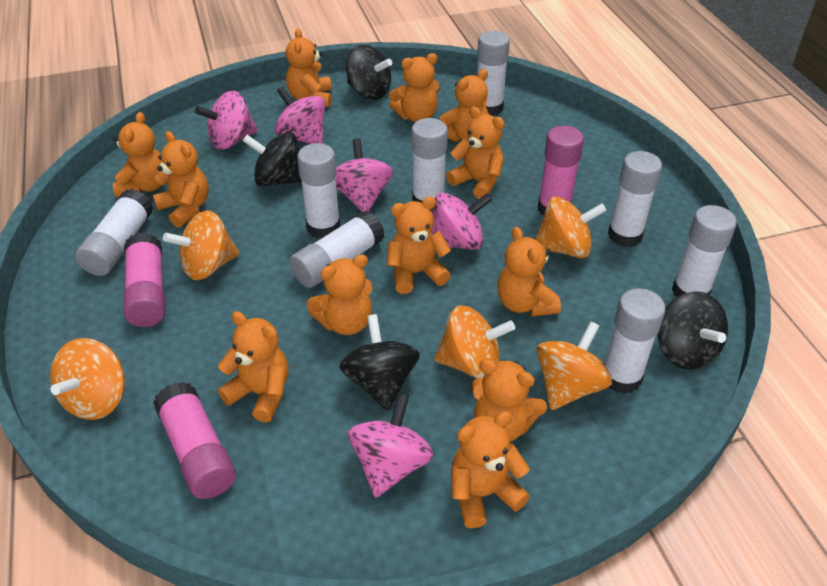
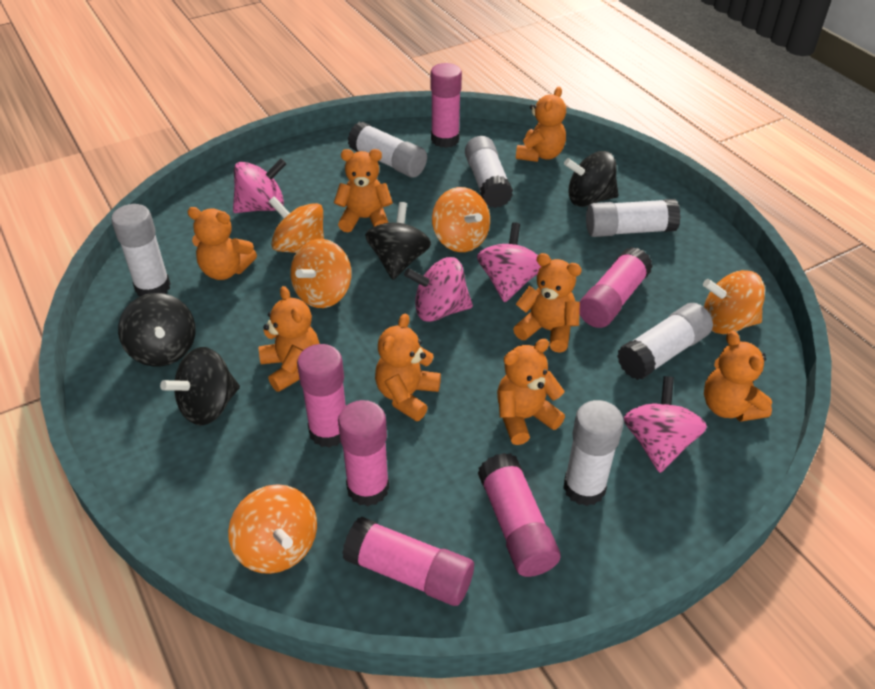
orange teddy bear: 12 -> 8
pink glue stick: 3 -> 6
pink spinning top: 5 -> 4
white glue stick: 8 -> 6

